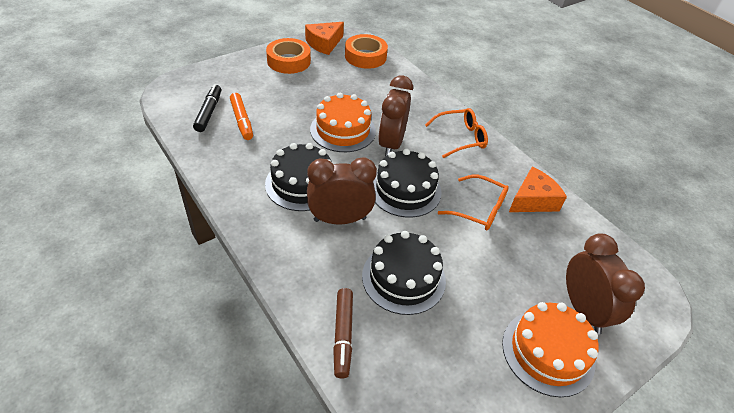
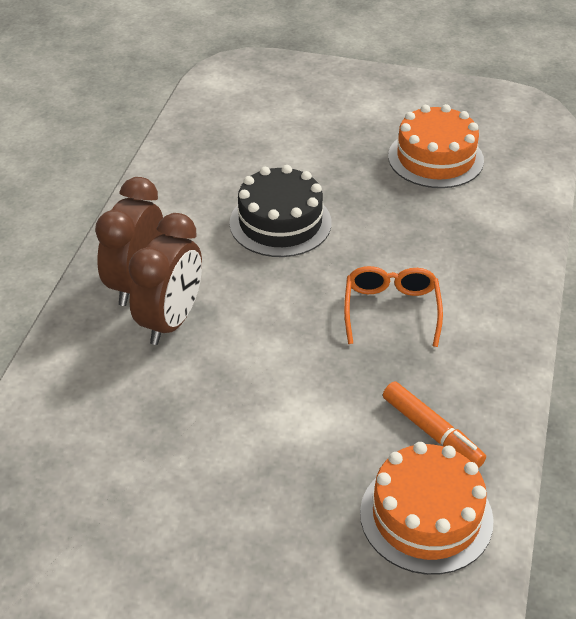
black cake: 3 -> 1
black marker: 1 -> 0
brown clock: 3 -> 2
brown marker: 1 -> 0
orange cheese: 2 -> 0
orange glasses: 2 -> 1
orange tape: 2 -> 0

